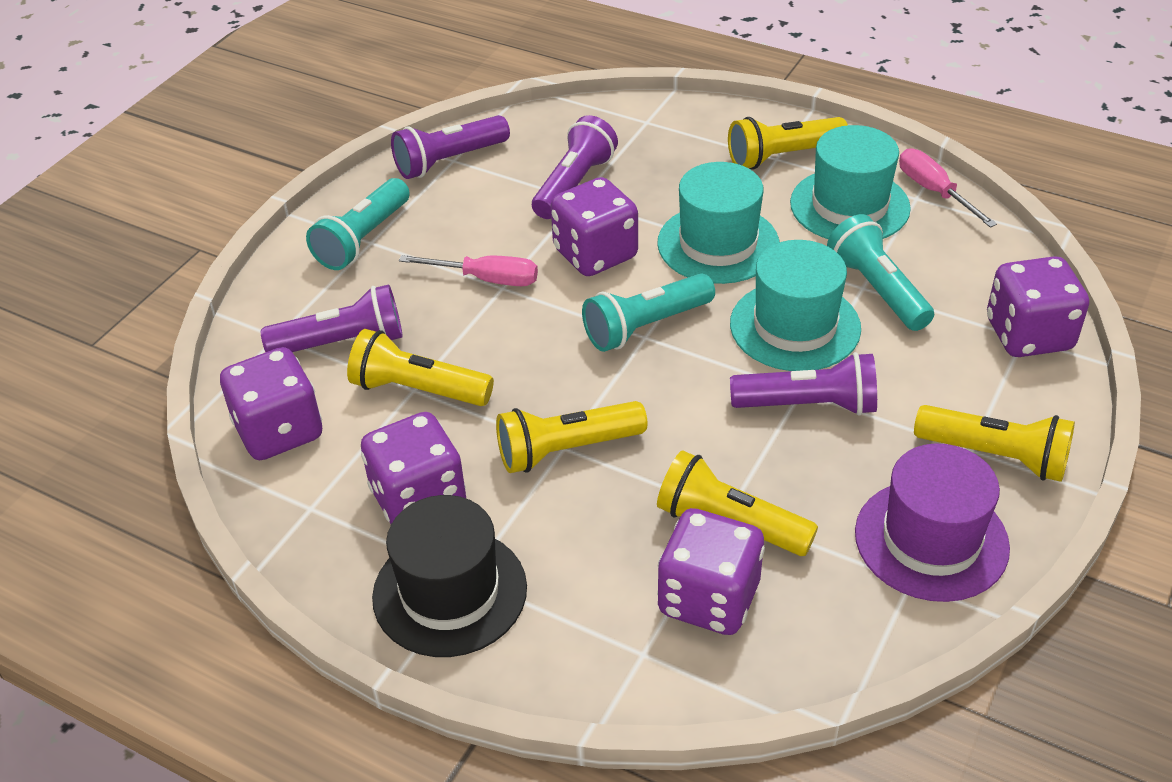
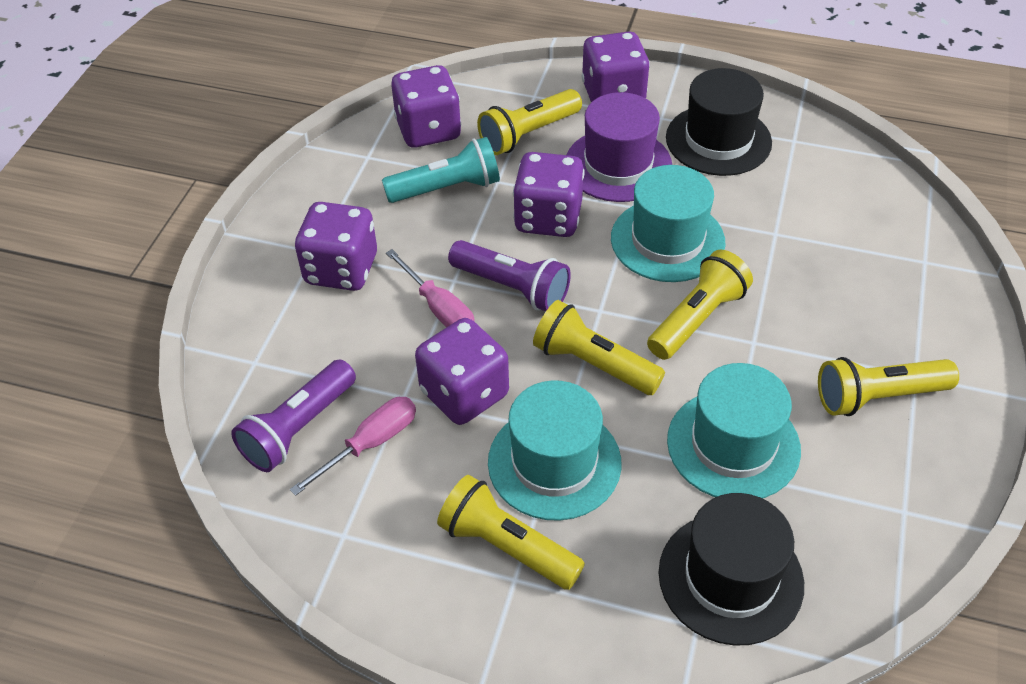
black hat: 1 -> 2
purple flashlight: 4 -> 2
turquoise flashlight: 3 -> 1

